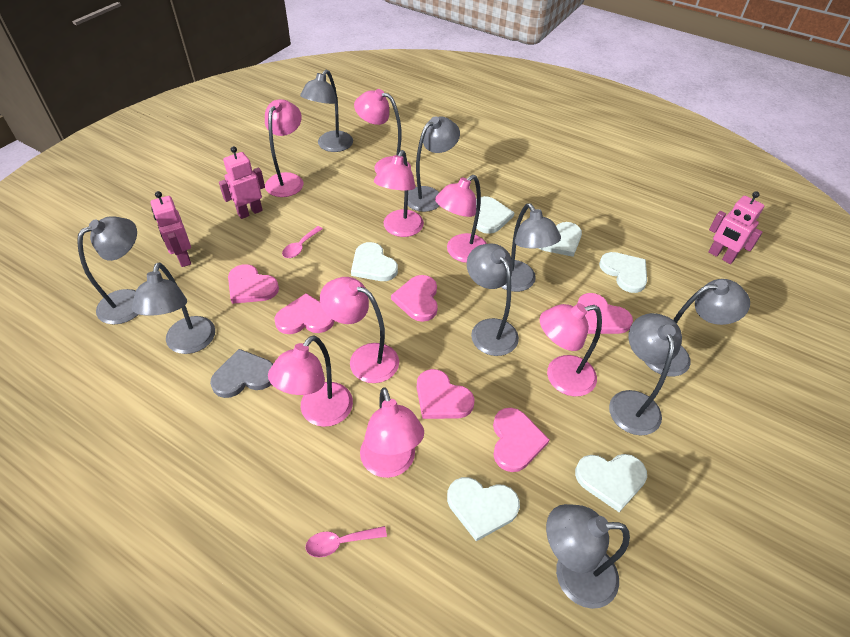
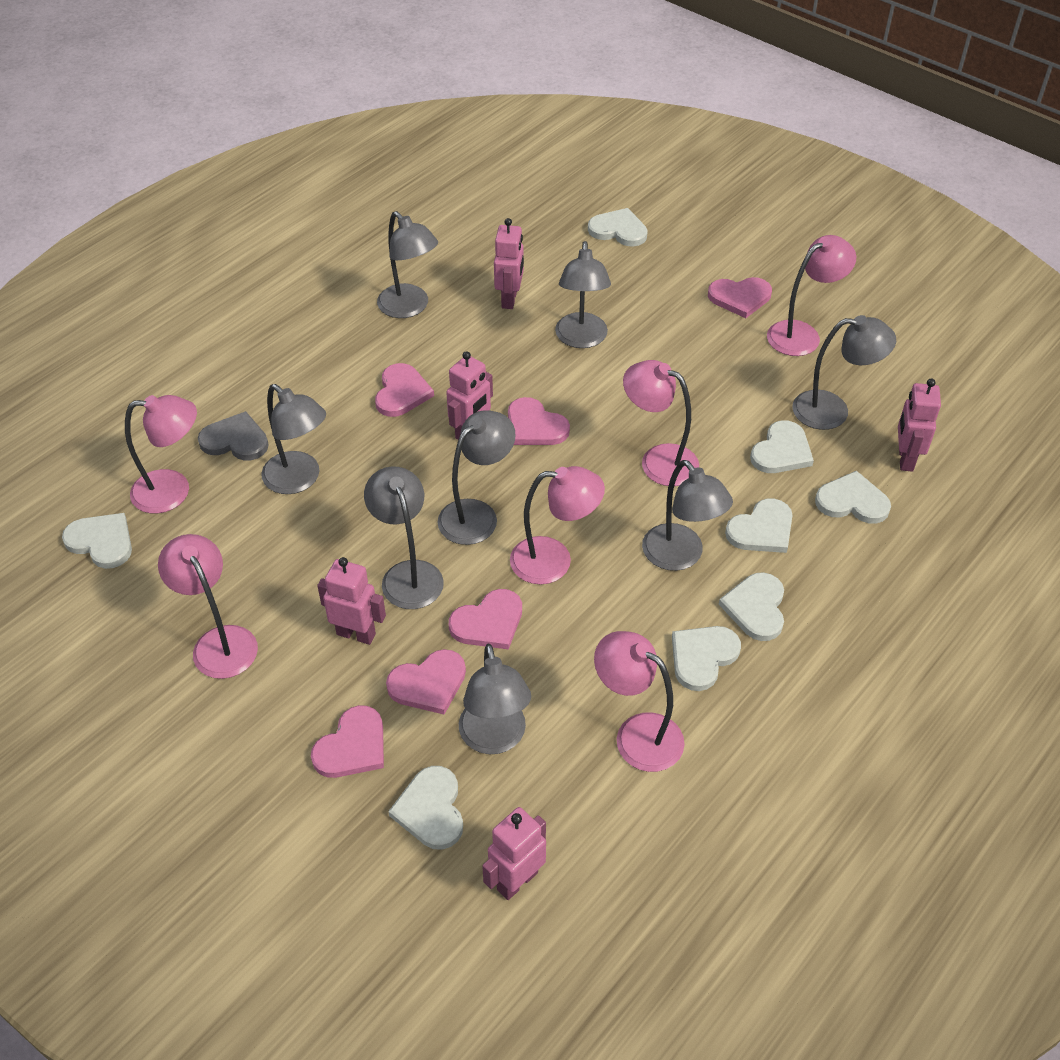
grey lamp: 9 -> 8
pink lamp: 8 -> 6
pink robot: 3 -> 5
pink spoon: 2 -> 0
white heart: 6 -> 8

